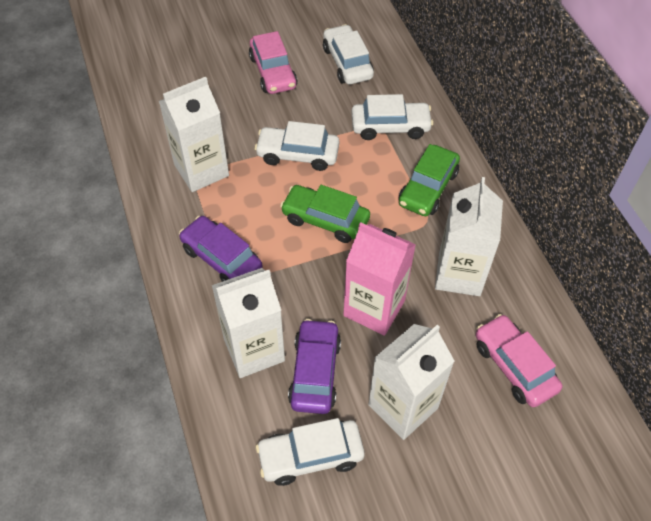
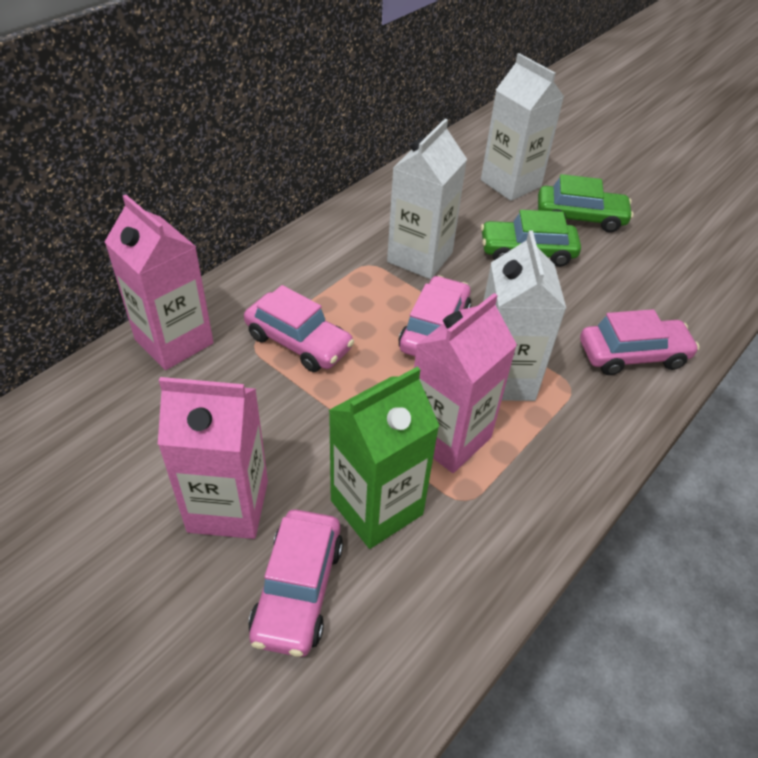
green carton: 0 -> 1
pink car: 2 -> 4
pink carton: 1 -> 3
purple car: 2 -> 0
white car: 4 -> 0
white carton: 4 -> 3

